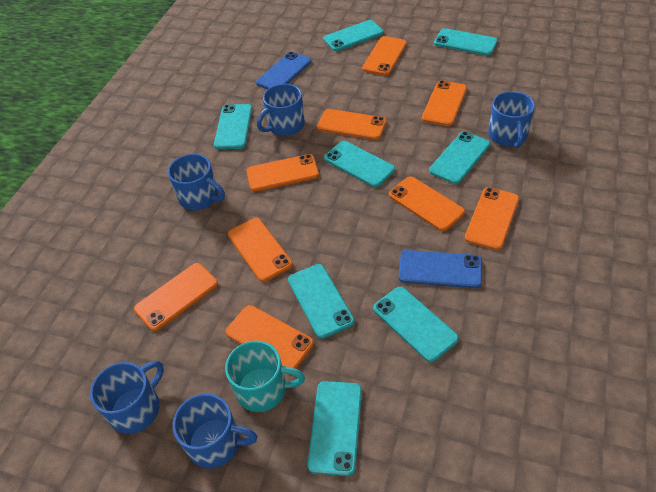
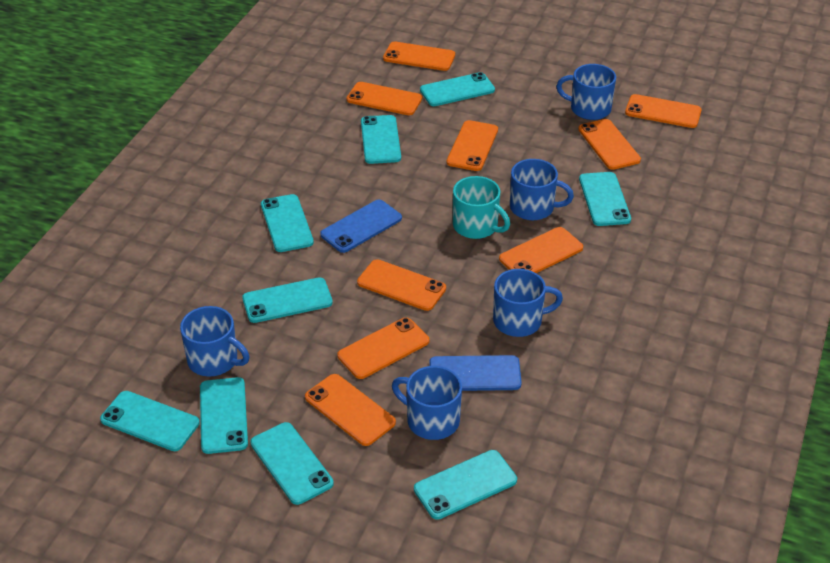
turquoise phone: 8 -> 9

